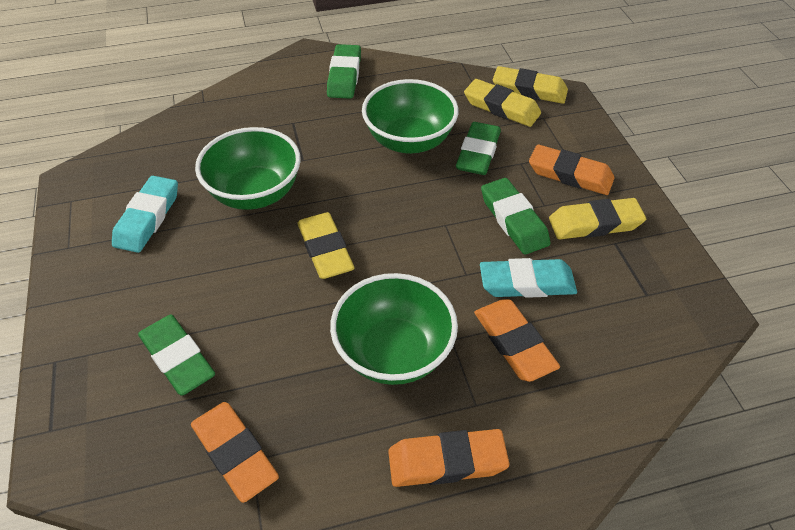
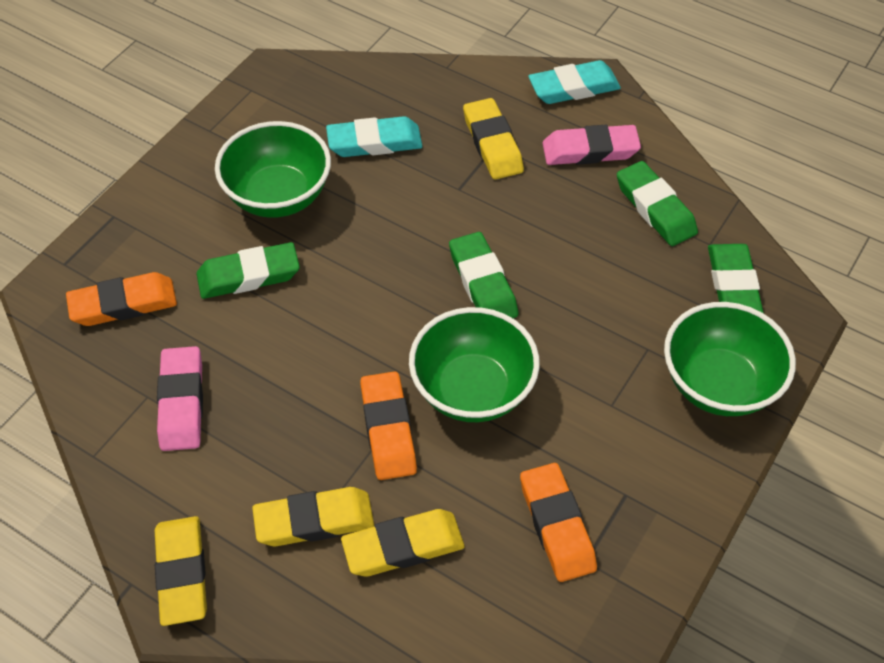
orange eraser: 4 -> 3
pink eraser: 0 -> 2

